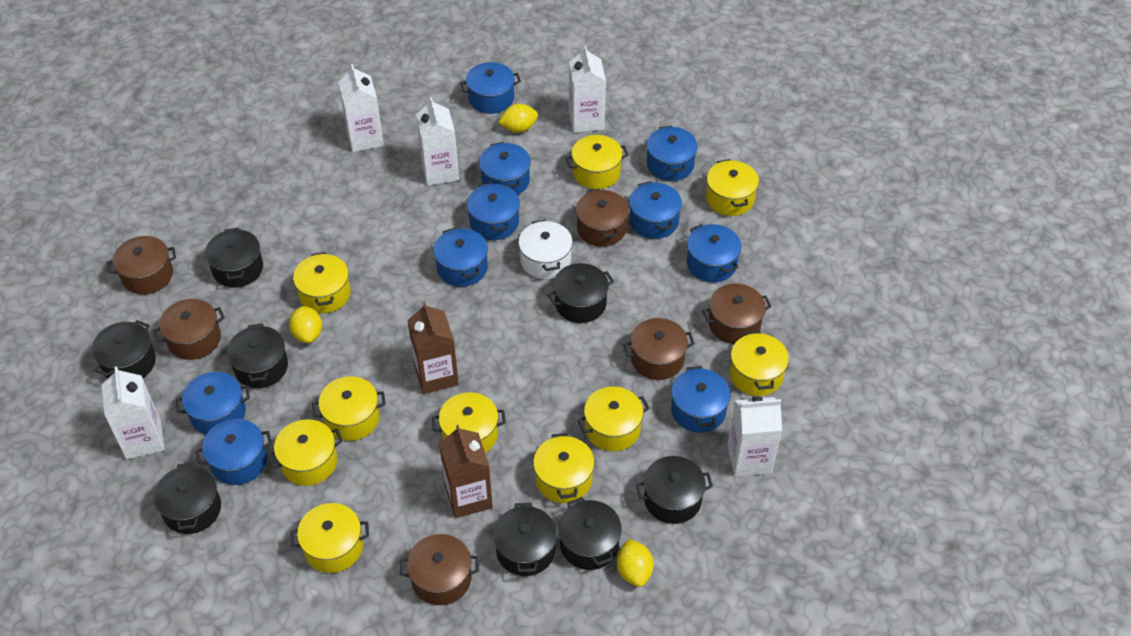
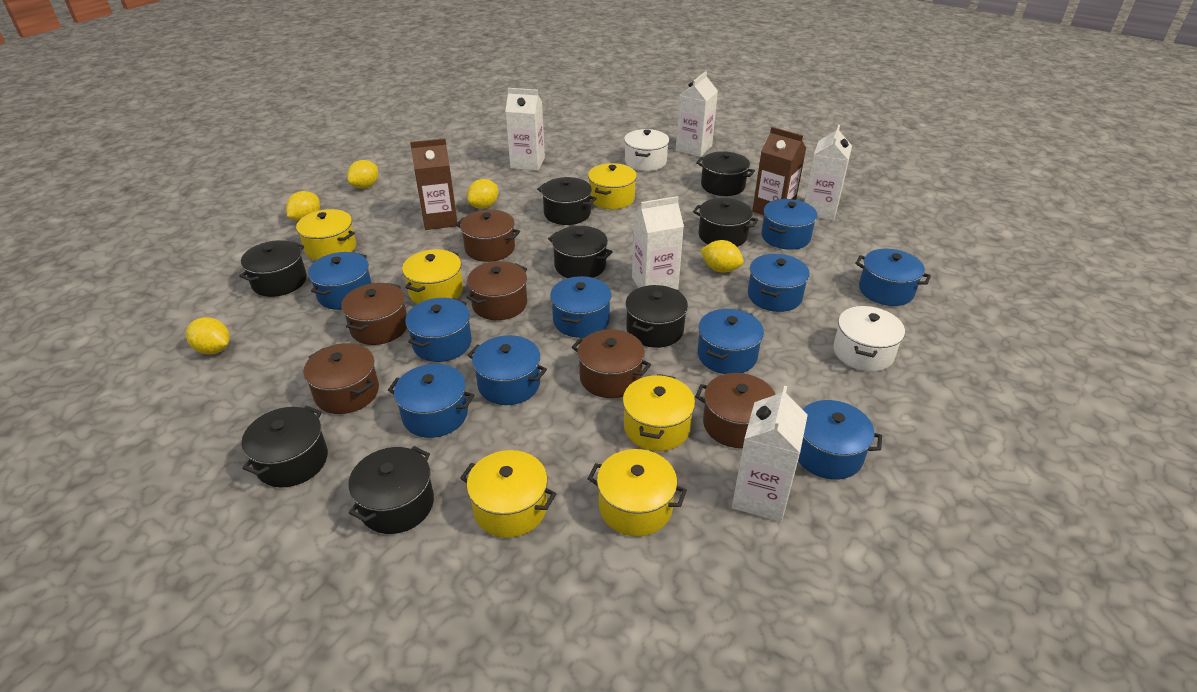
white pot: 1 -> 2
yellow lemon: 3 -> 5
yellow pot: 10 -> 6

